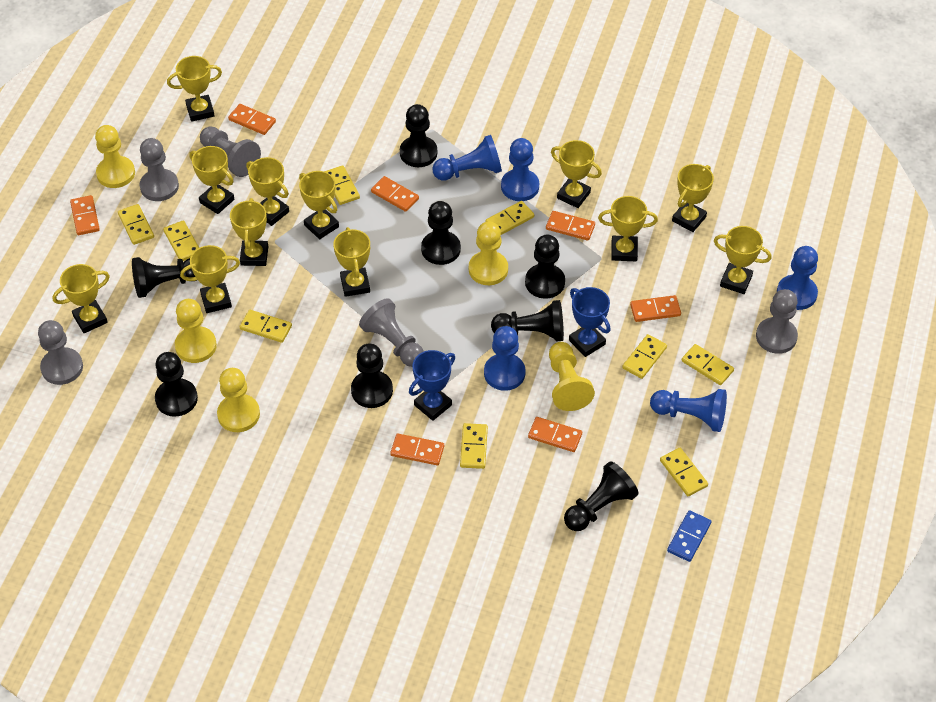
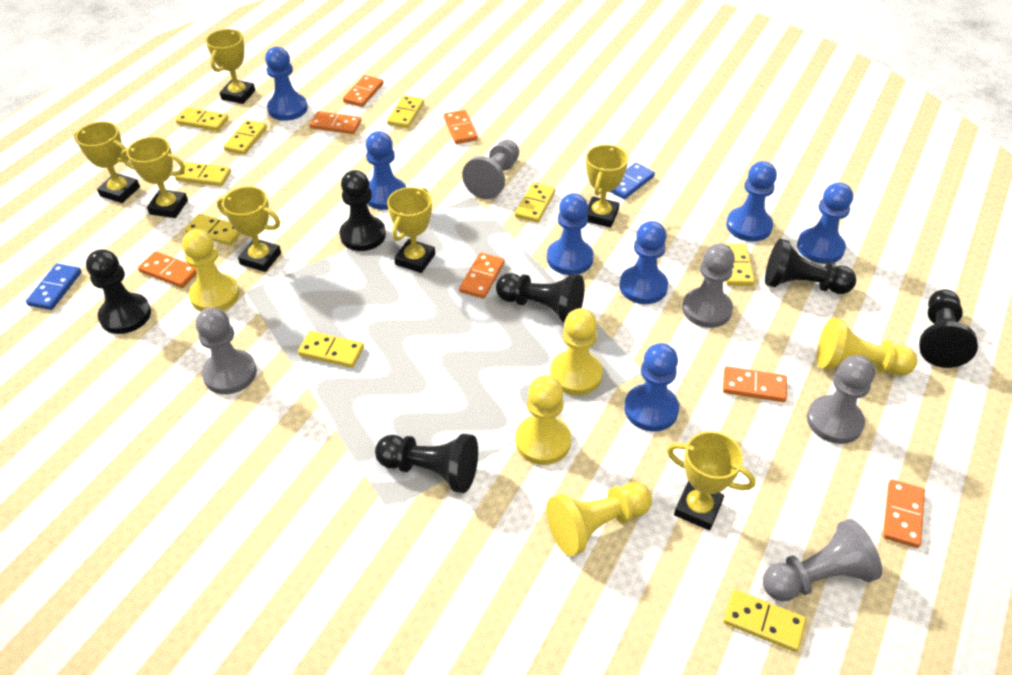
black pawn: 8 -> 6
blue domino: 1 -> 2
blue pawn: 5 -> 7
blue trophy: 2 -> 0
yellow trophy: 12 -> 7

